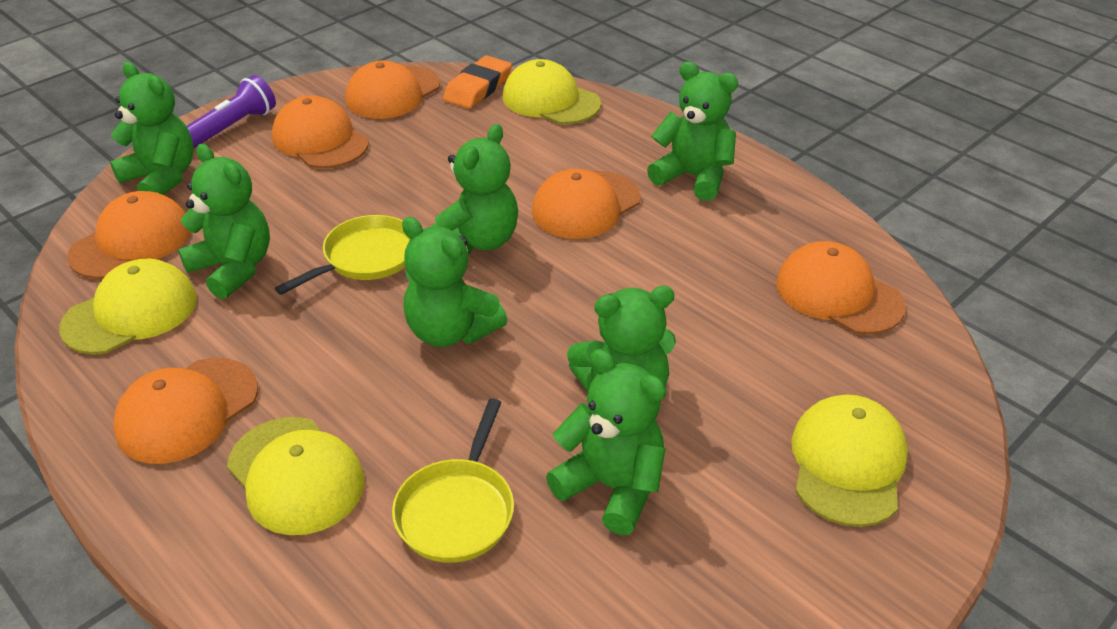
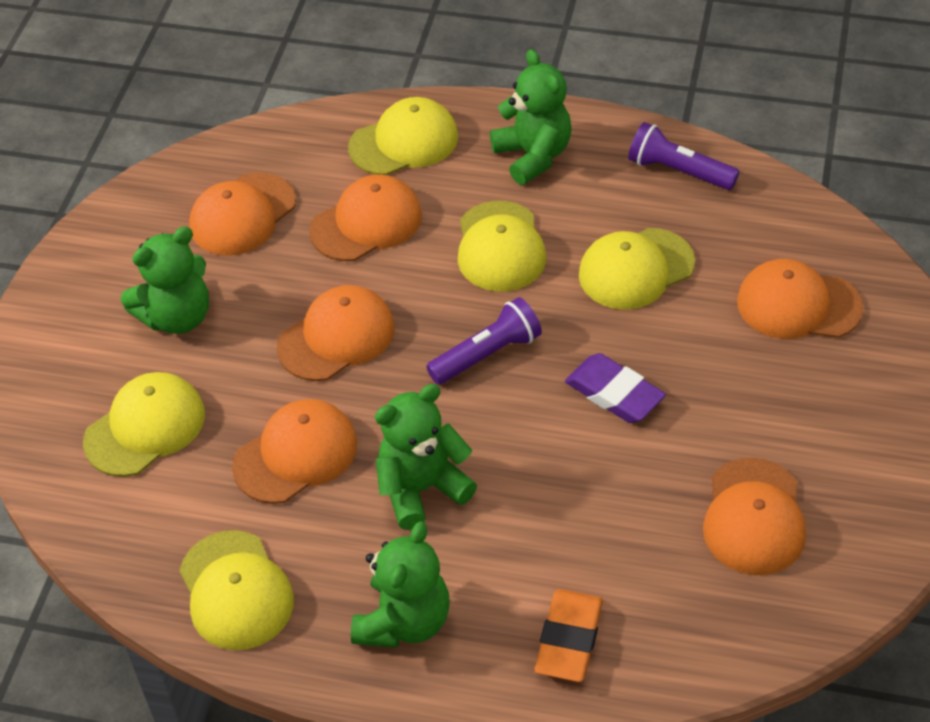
green teddy bear: 7 -> 4
purple eraser: 0 -> 1
purple flashlight: 1 -> 2
yellow cap: 4 -> 5
yellow pan: 2 -> 0

